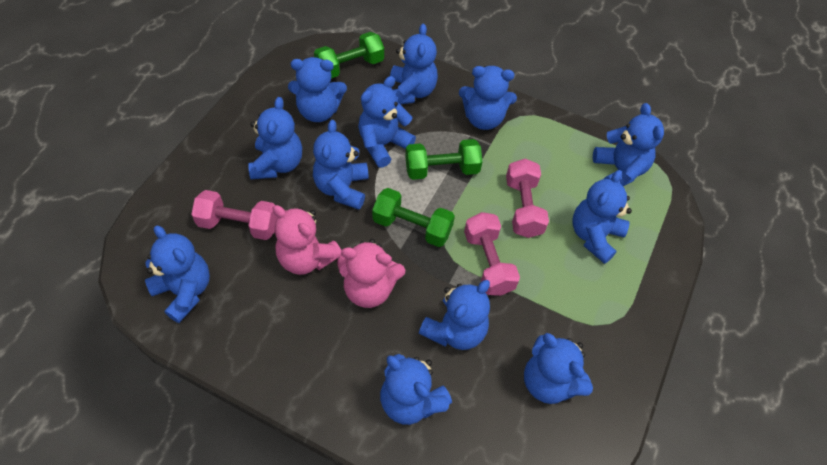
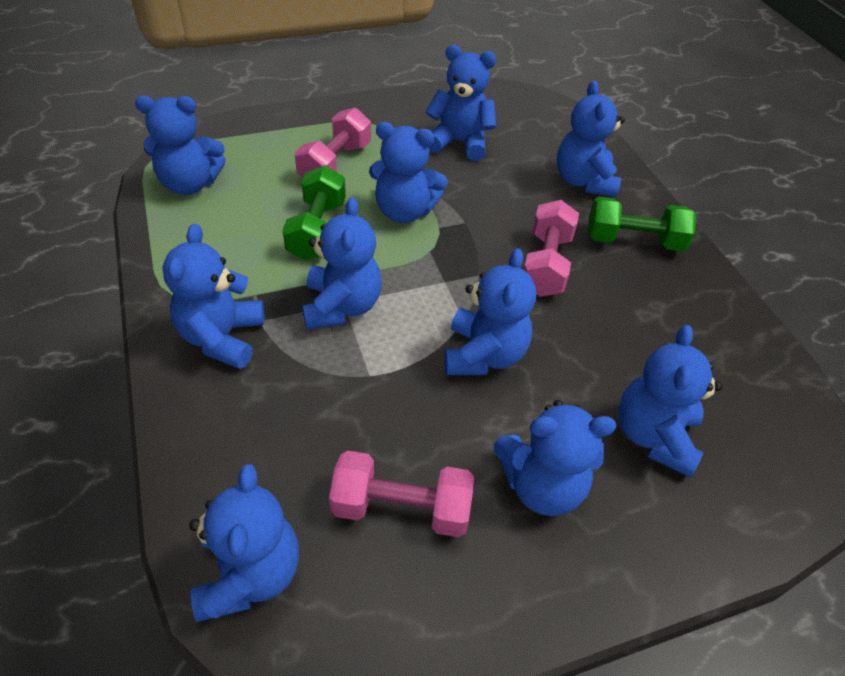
blue teddy bear: 12 -> 10
green dumbbell: 3 -> 2
pink teddy bear: 2 -> 0

